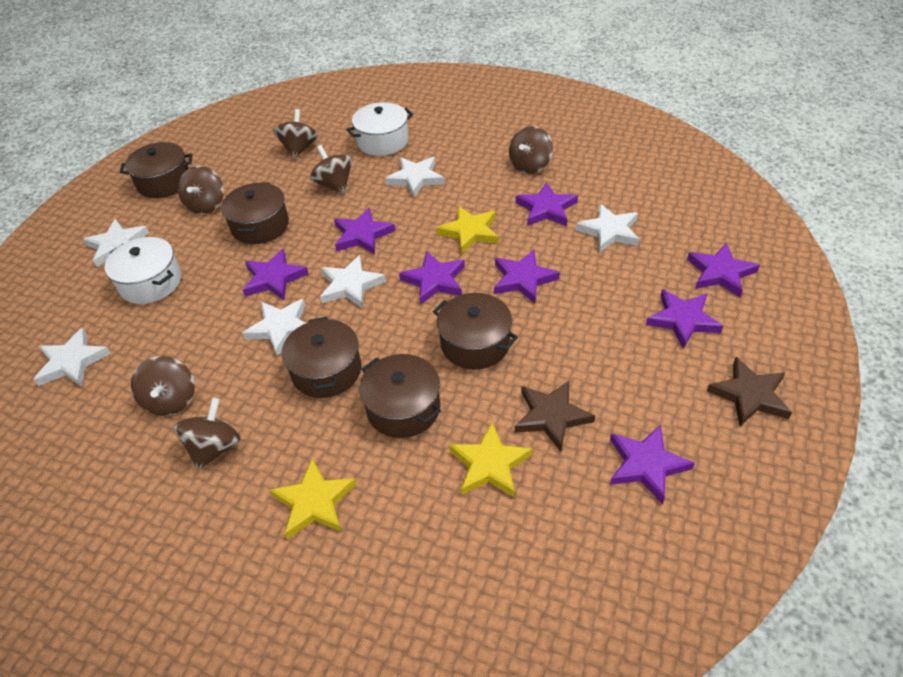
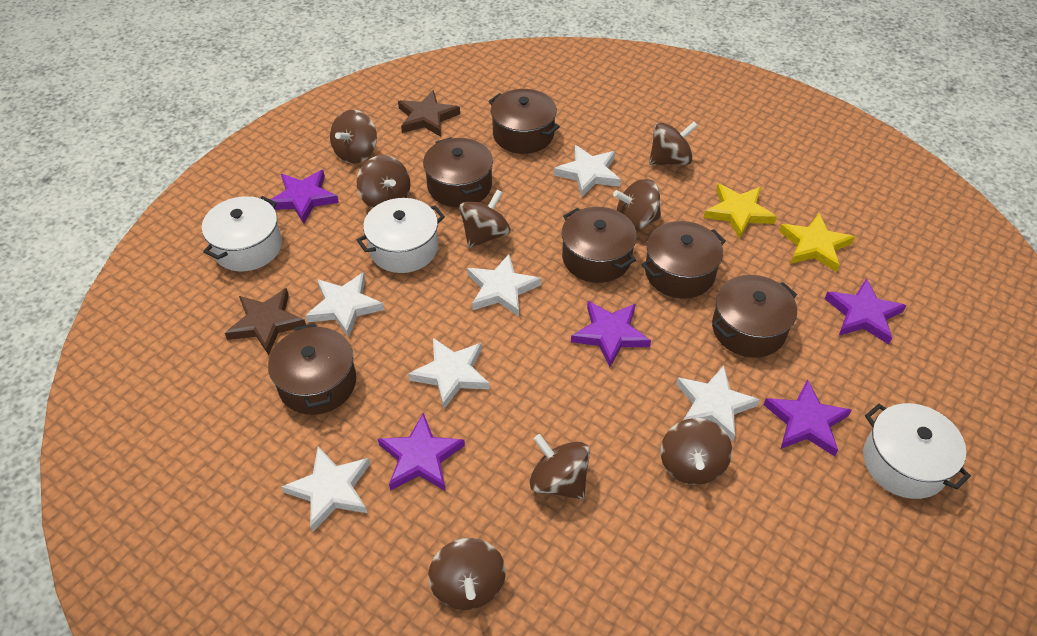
brown pot: 5 -> 6
brown spinning top: 6 -> 8
purple star: 8 -> 5
white pot: 2 -> 3
yellow star: 3 -> 2

